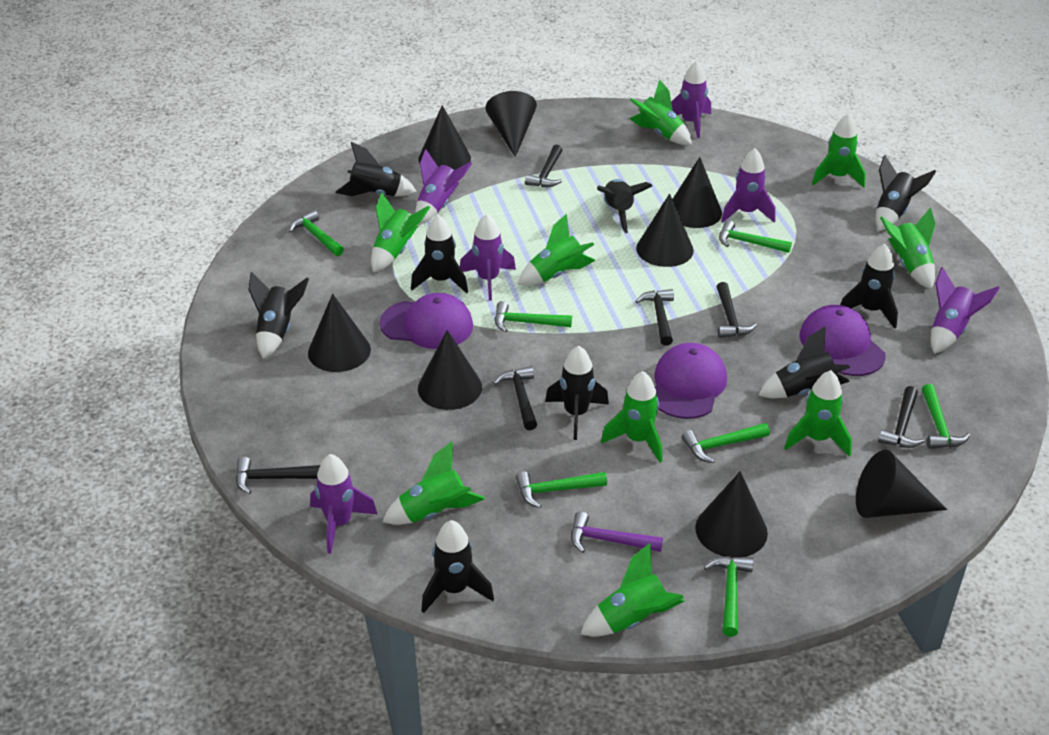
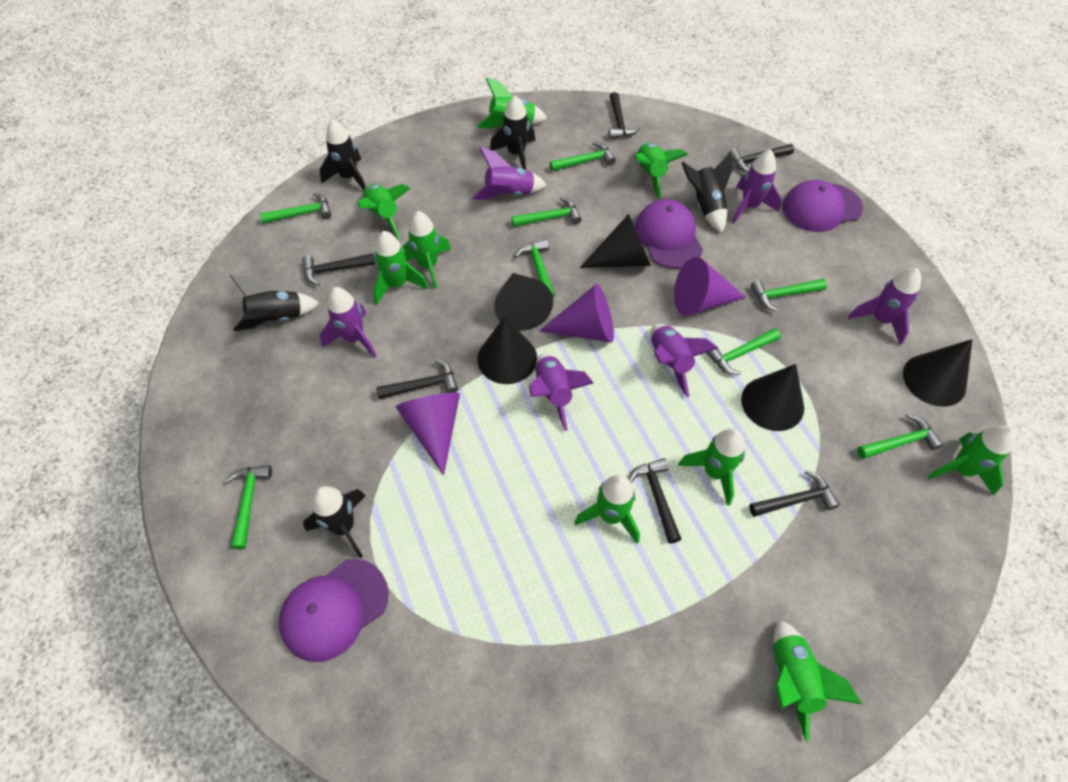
black cone: 8 -> 5
black rocket: 9 -> 5
green hammer: 7 -> 8
purple cone: 0 -> 3
purple hammer: 1 -> 0

